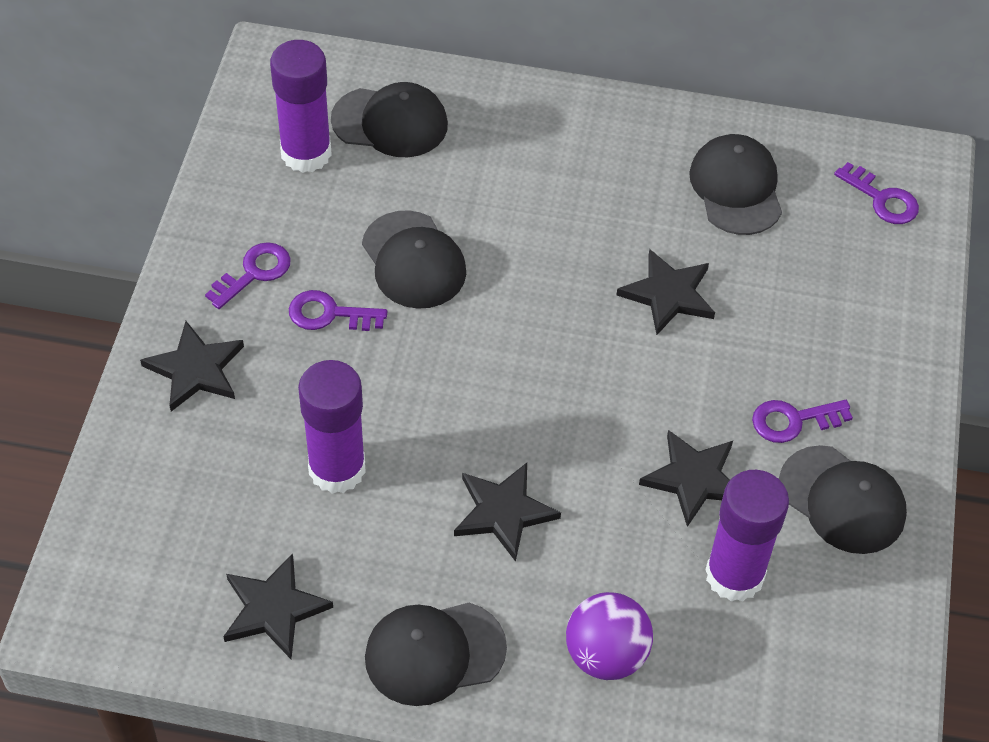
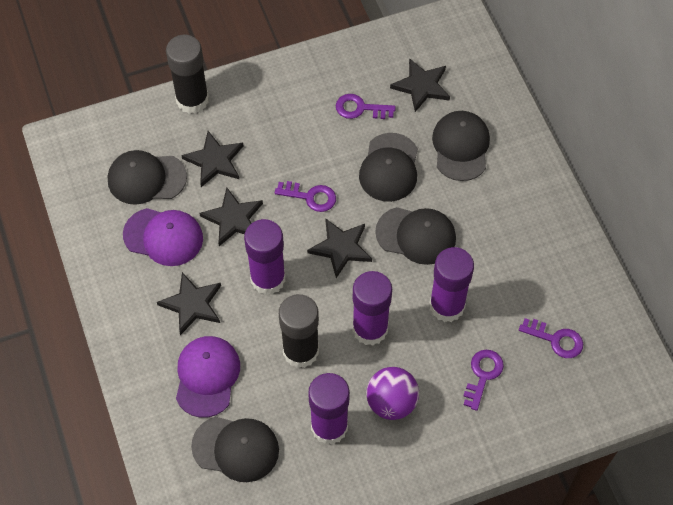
black glue stick: 0 -> 2
purple cap: 0 -> 2
purple glue stick: 3 -> 4

